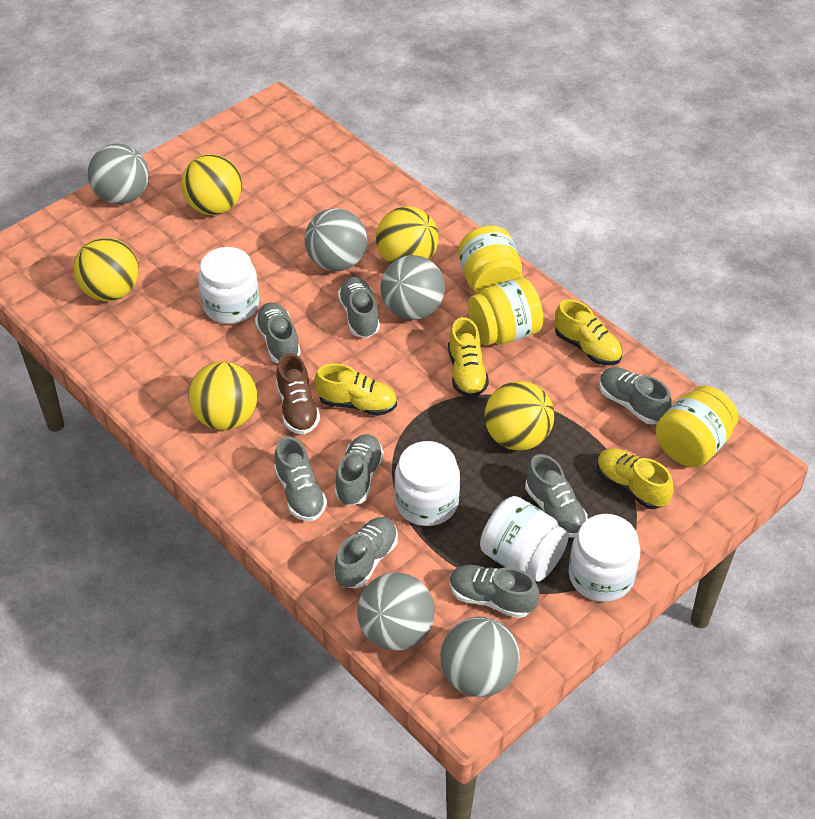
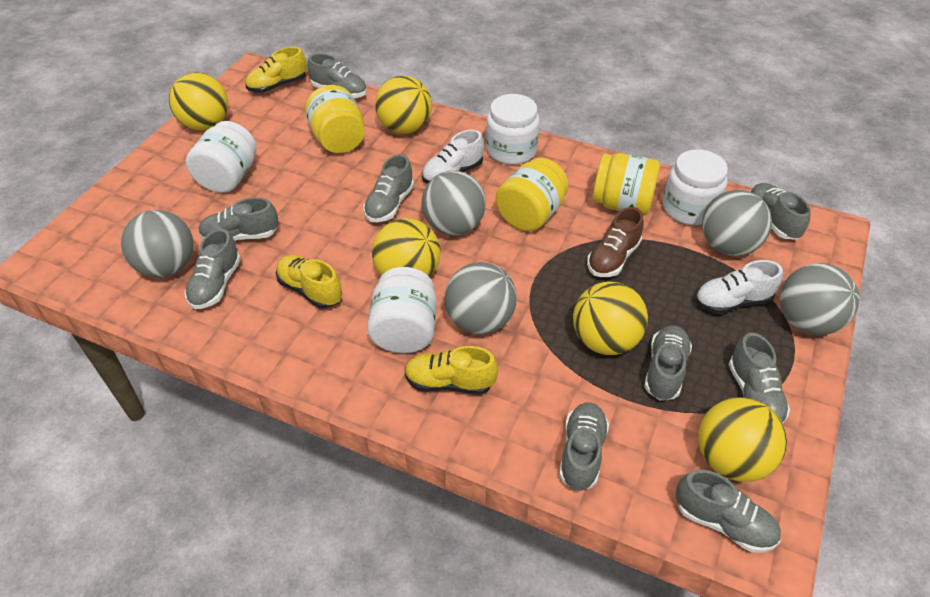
grey shoe: 8 -> 9
white shoe: 0 -> 2
yellow shoe: 4 -> 3

